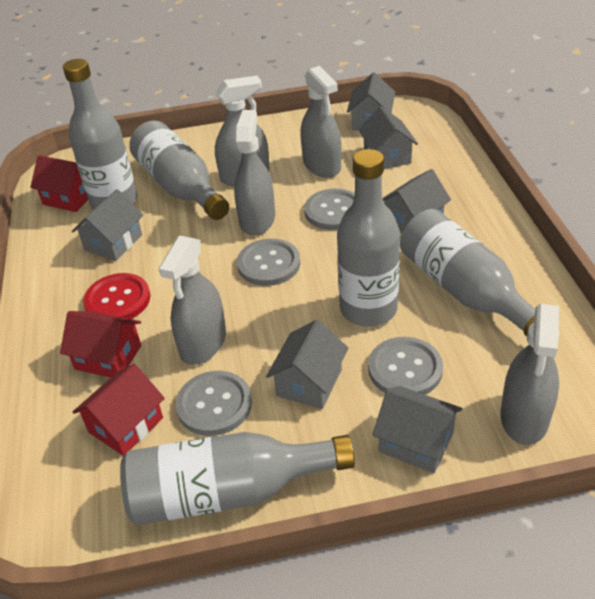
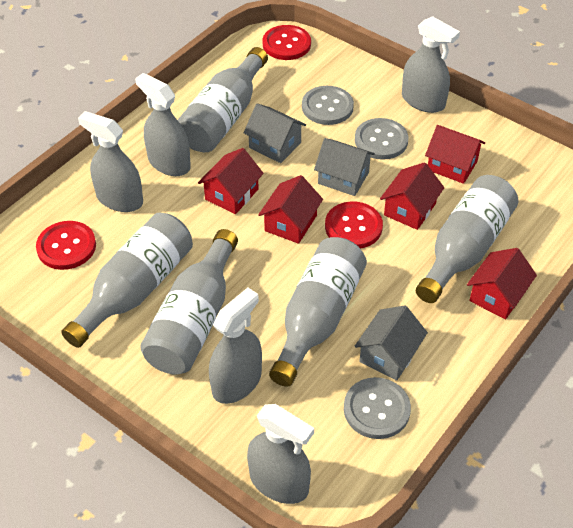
grey button: 4 -> 3
grey house: 6 -> 3
red button: 1 -> 3
red house: 3 -> 5

